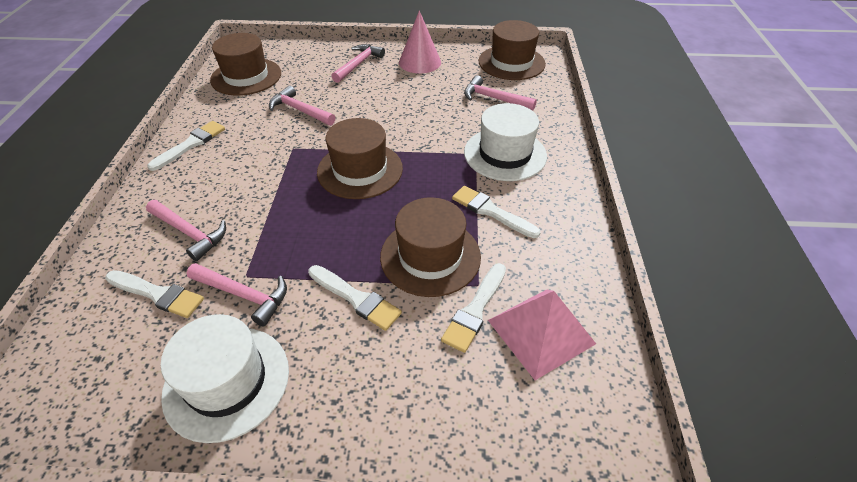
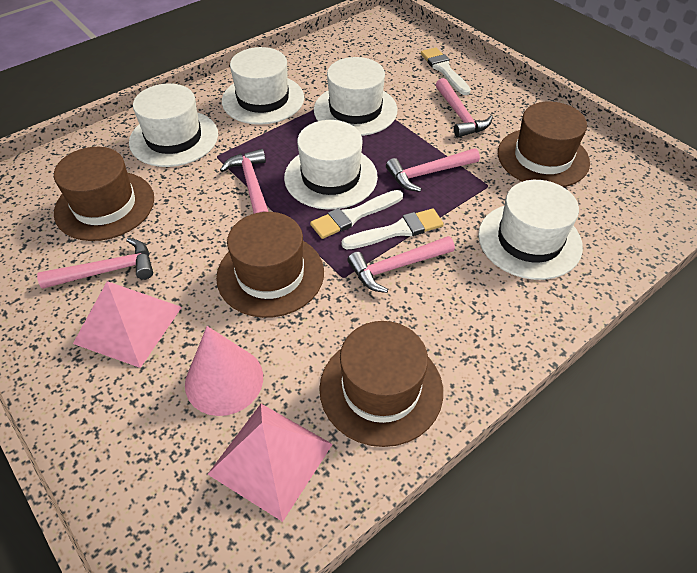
pink pyramid: 1 -> 2
white brush: 5 -> 3
white hat: 2 -> 5

